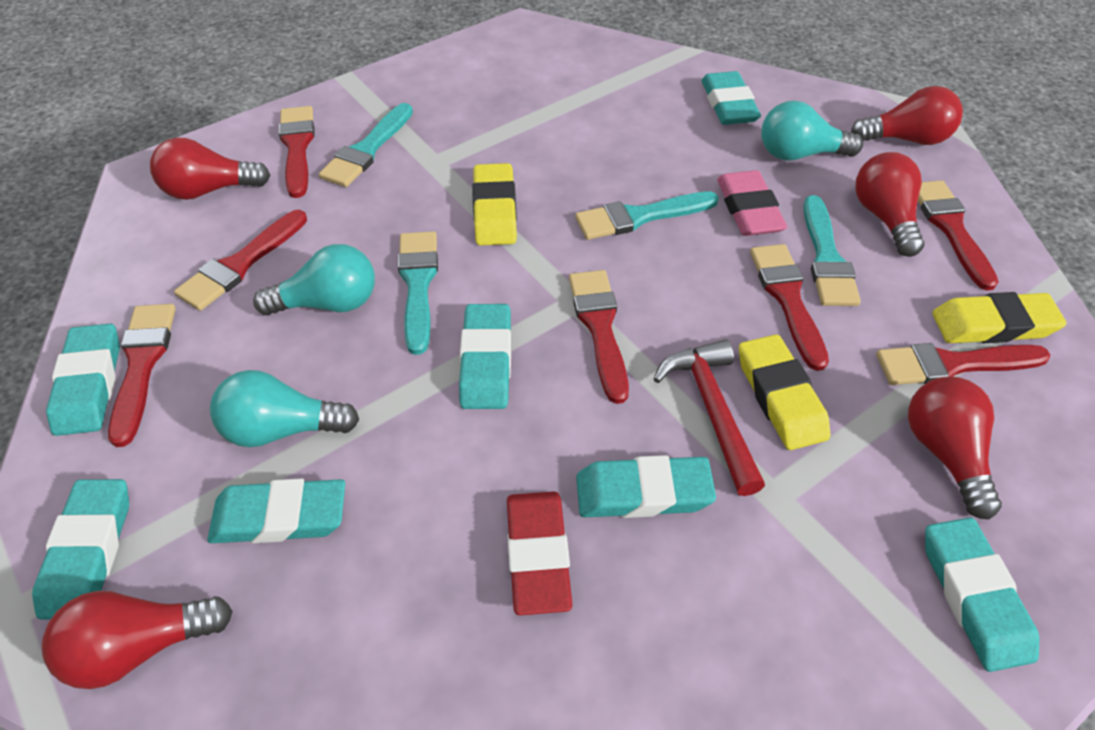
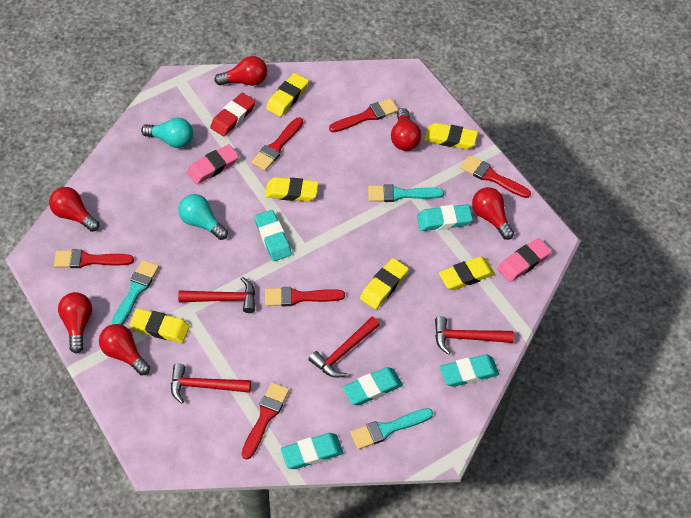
pink eraser: 1 -> 2
red brush: 7 -> 6
red hammer: 1 -> 4
red light bulb: 5 -> 6
turquoise brush: 4 -> 3
turquoise eraser: 7 -> 5
turquoise light bulb: 3 -> 2
yellow eraser: 3 -> 6

